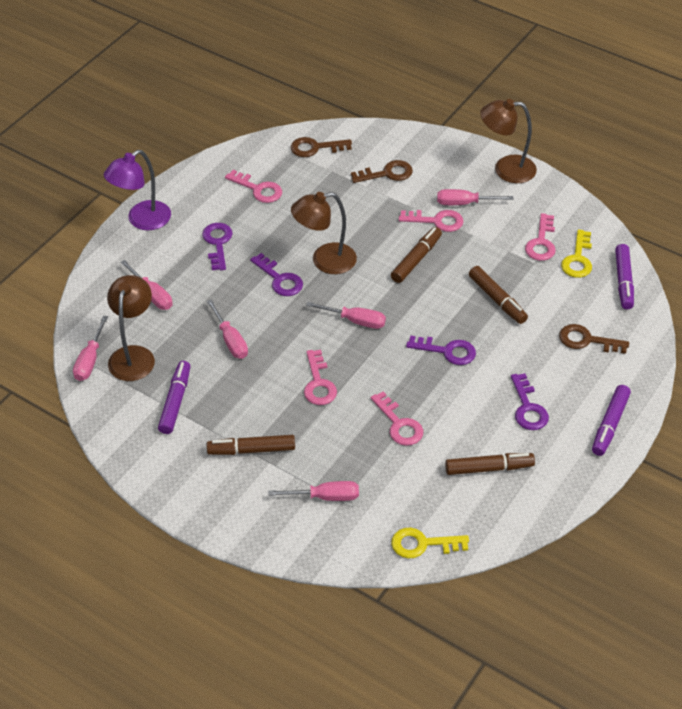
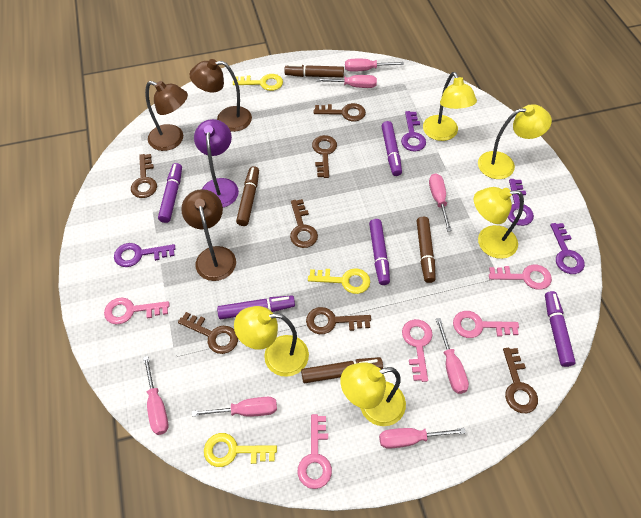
brown key: 3 -> 7
pink screwdriver: 6 -> 7
purple marker: 3 -> 5
yellow key: 2 -> 3
yellow lamp: 0 -> 5

